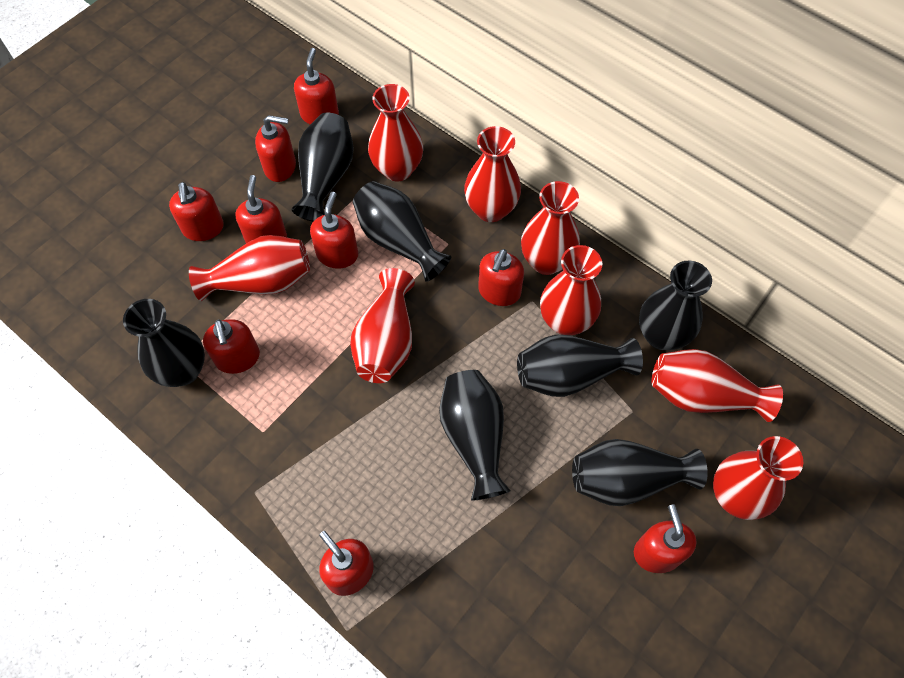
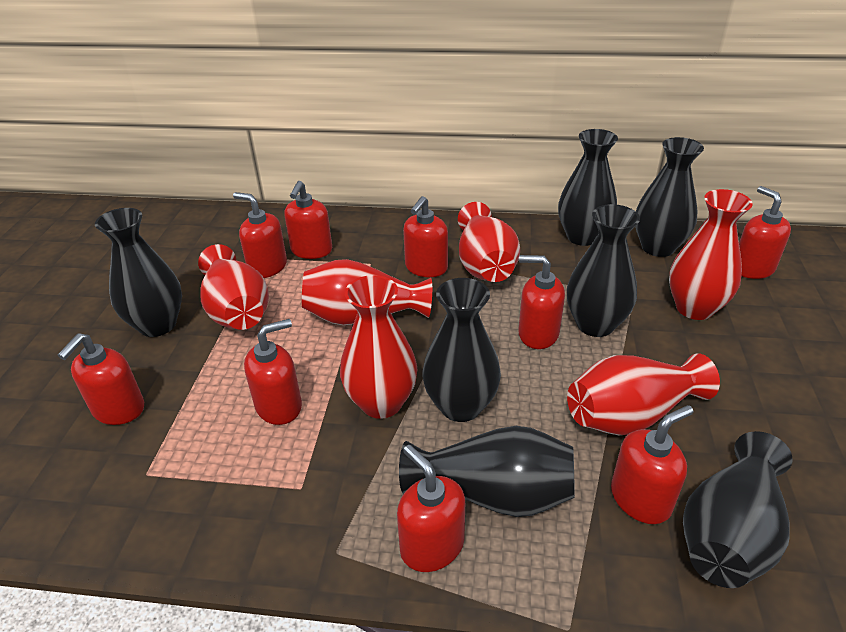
red vase: 8 -> 6

